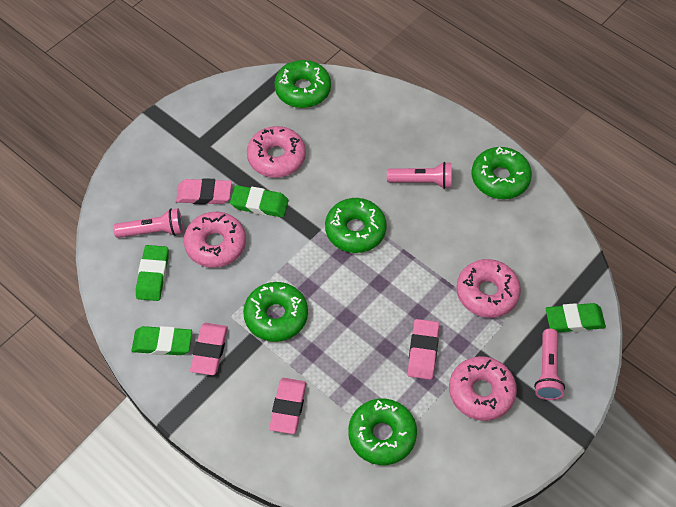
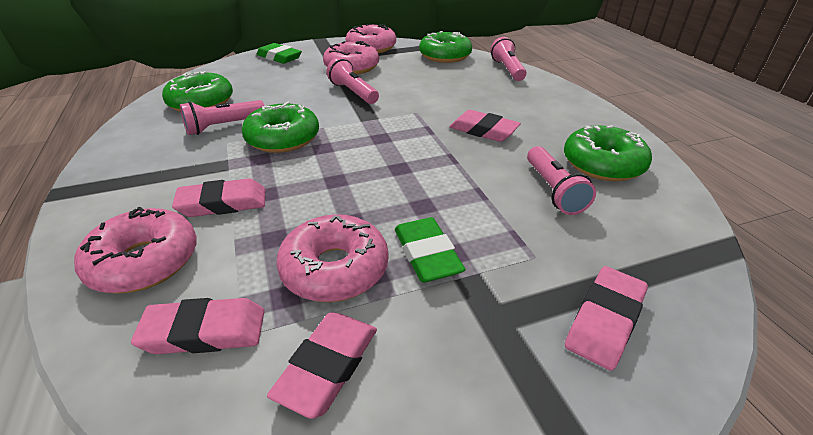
green donut: 5 -> 4
green eraser: 4 -> 2
pink eraser: 4 -> 5
pink flashlight: 3 -> 4

